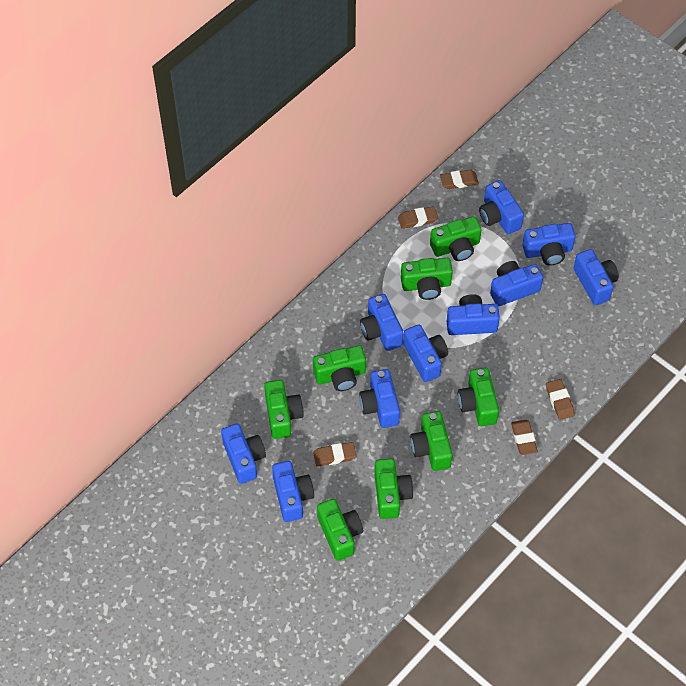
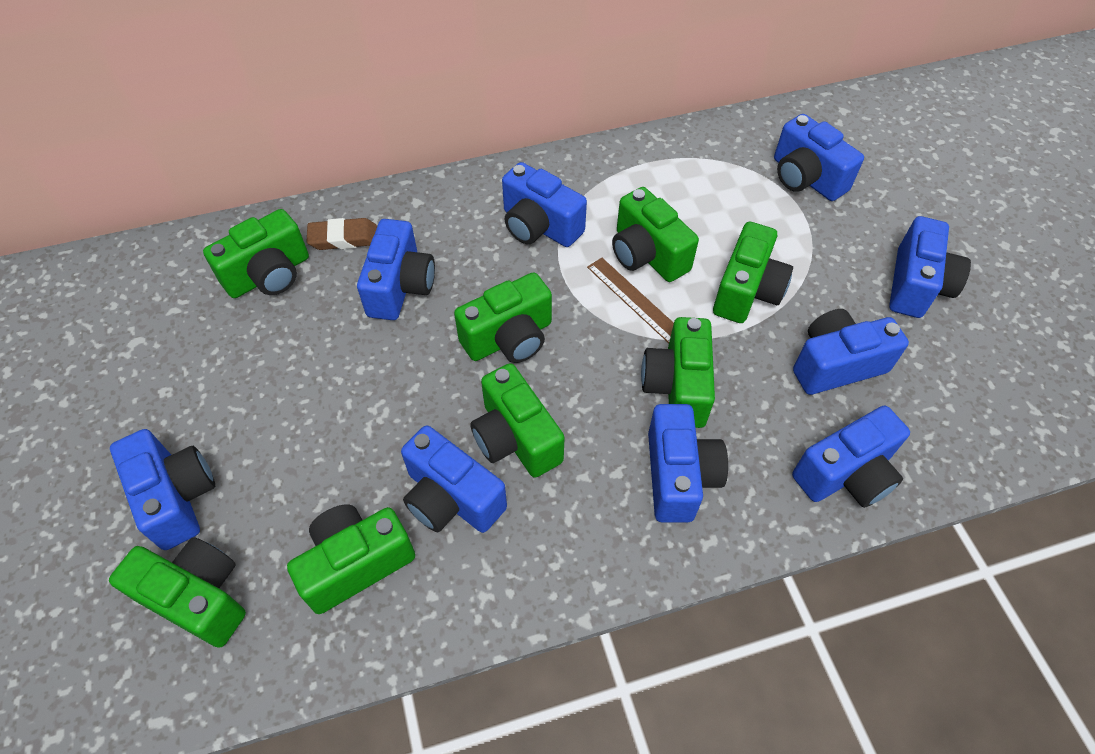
blue camera: 10 -> 9
brown eraser: 5 -> 1
brown ruler: 0 -> 1

